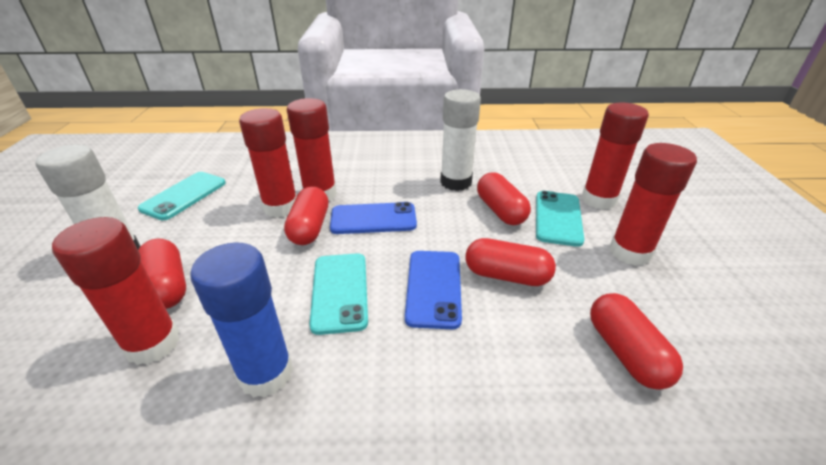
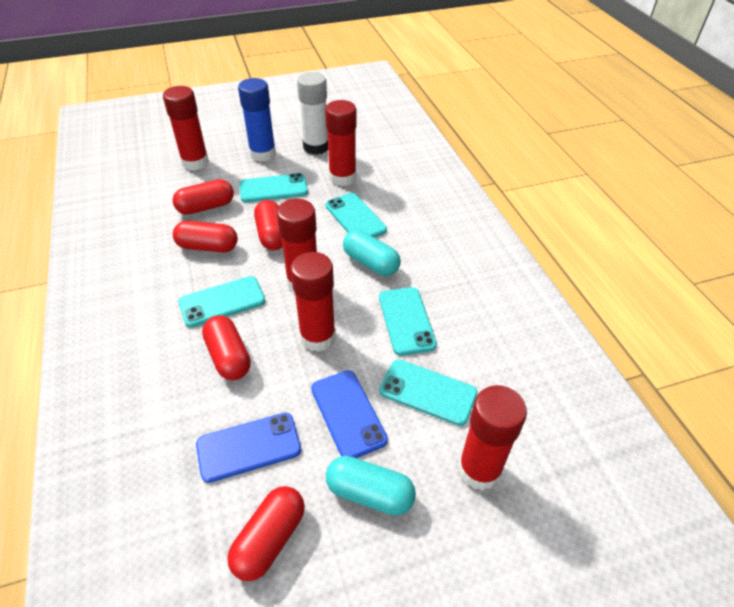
turquoise capsule: 0 -> 2
turquoise phone: 3 -> 5
white glue stick: 2 -> 1

